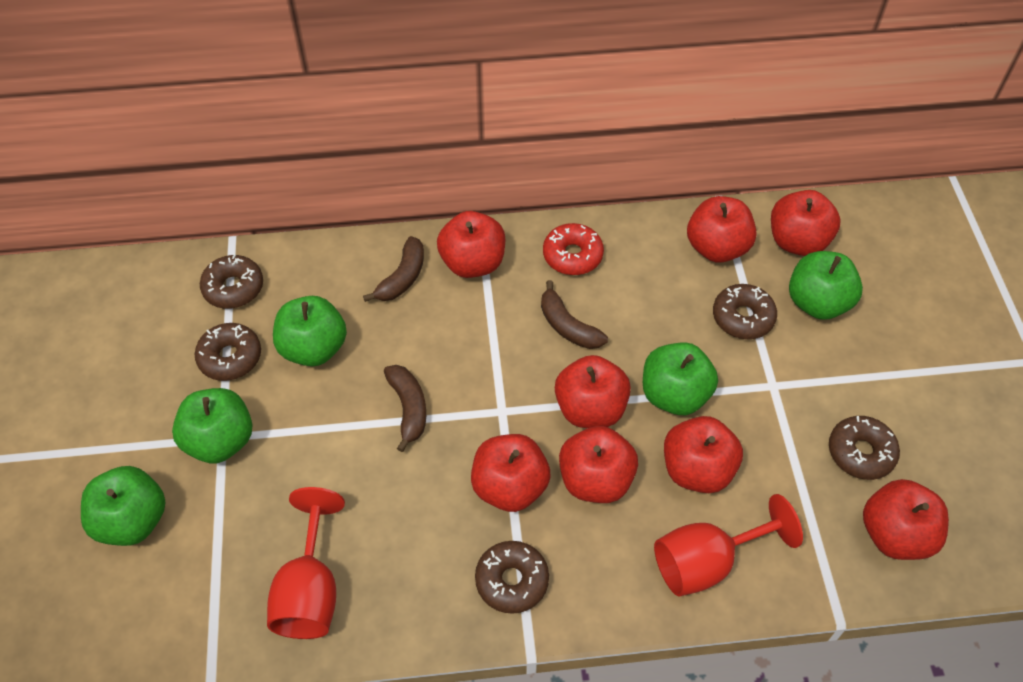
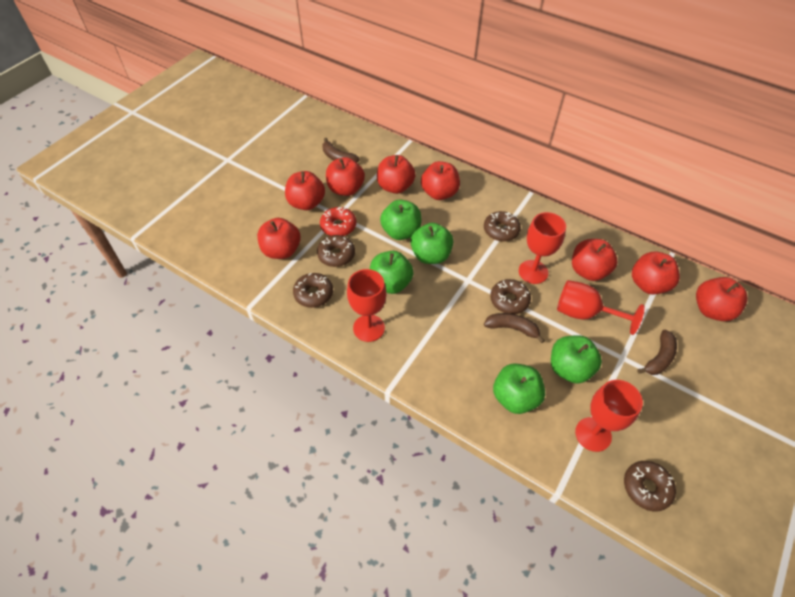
red goblet: 2 -> 4

